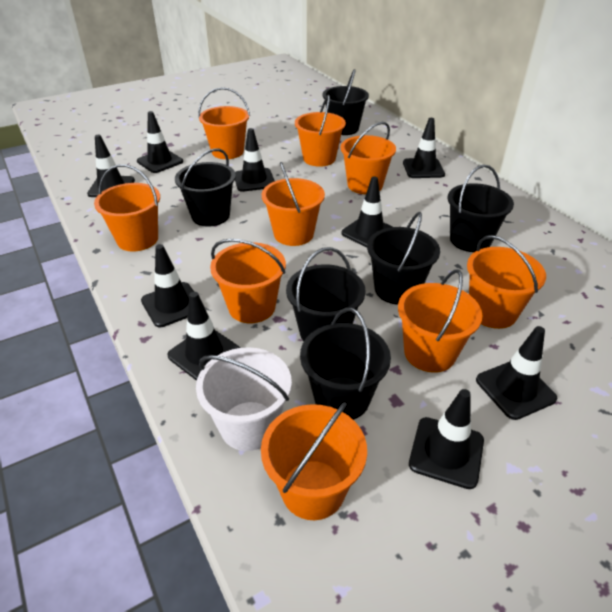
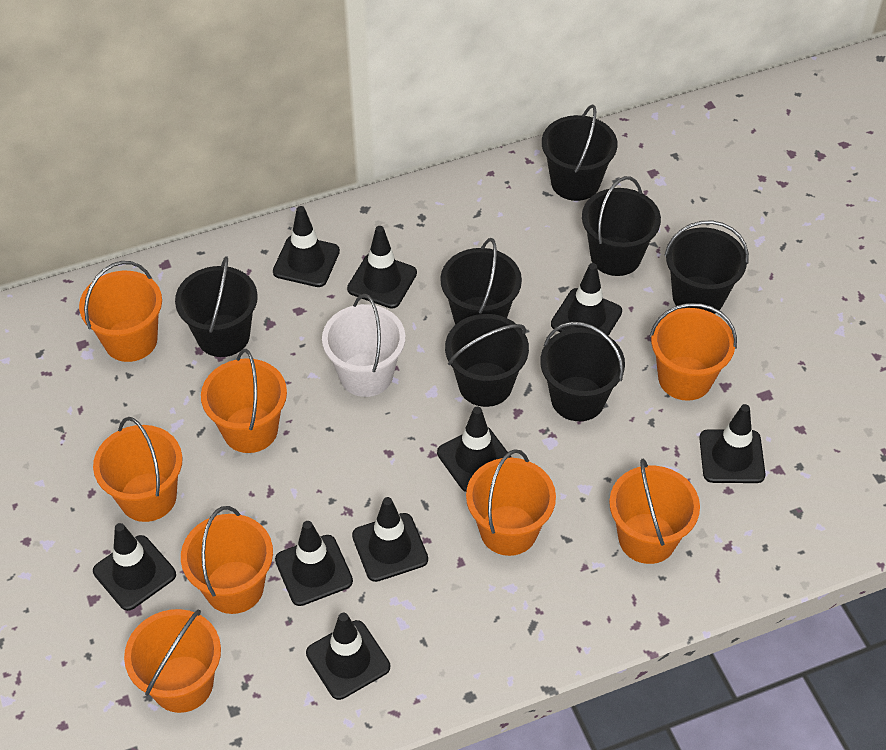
black bucket: 6 -> 7
orange bucket: 9 -> 8

